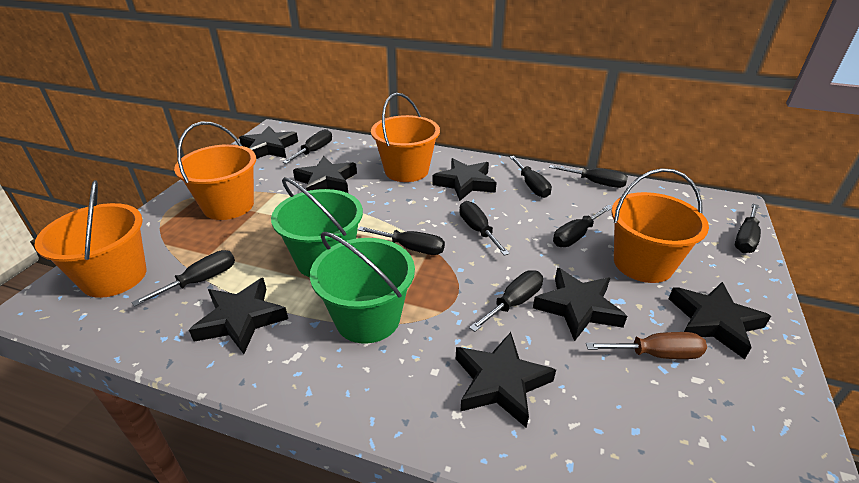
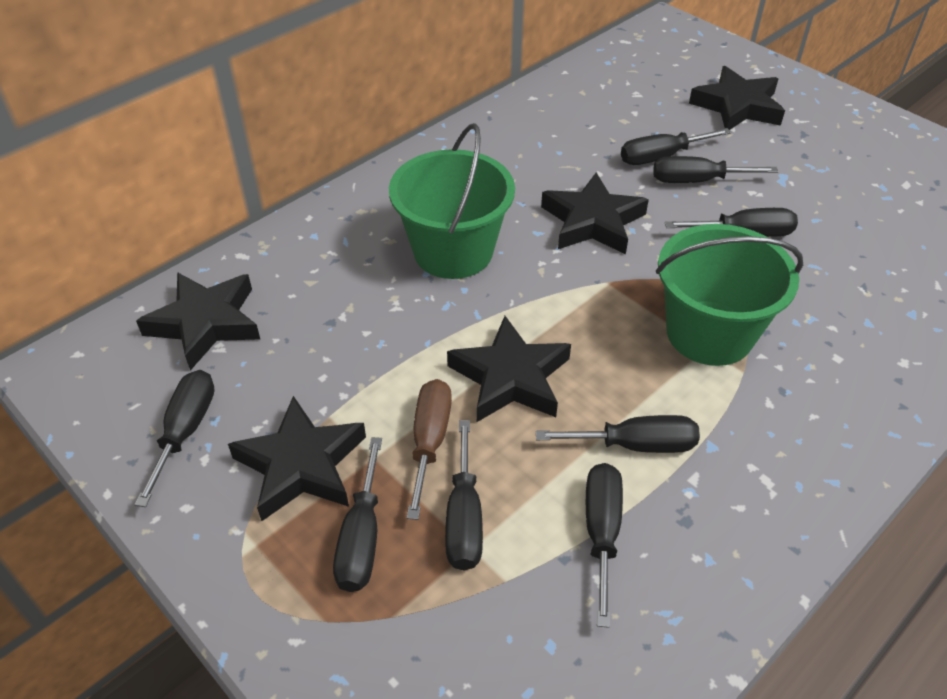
black screwdriver: 9 -> 8
black star: 7 -> 5
orange bucket: 4 -> 0

